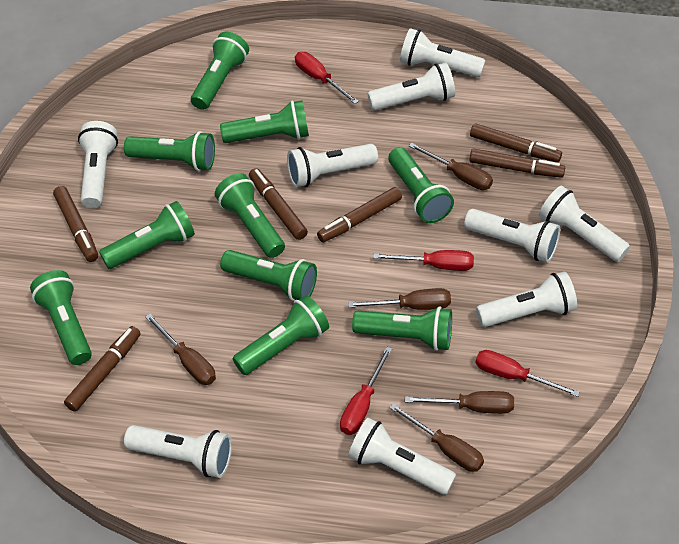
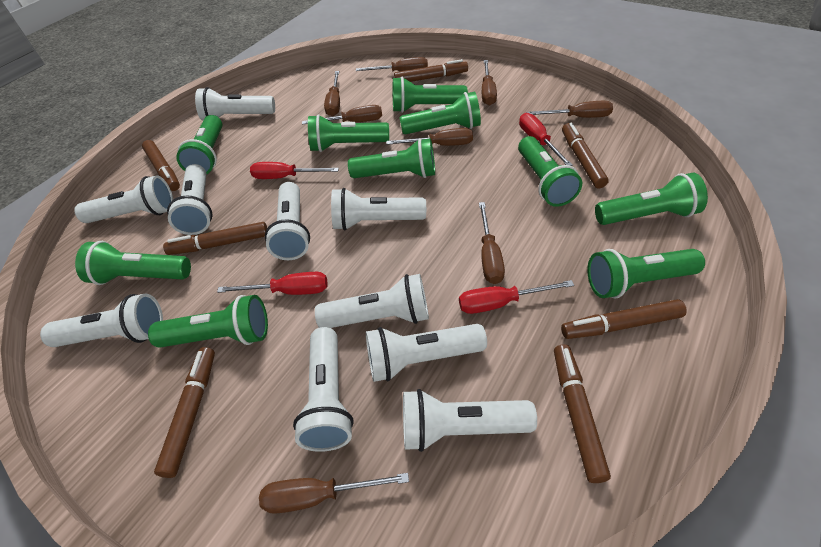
brown marker: 6 -> 7
brown screwdriver: 5 -> 8
white flashlight: 9 -> 10

